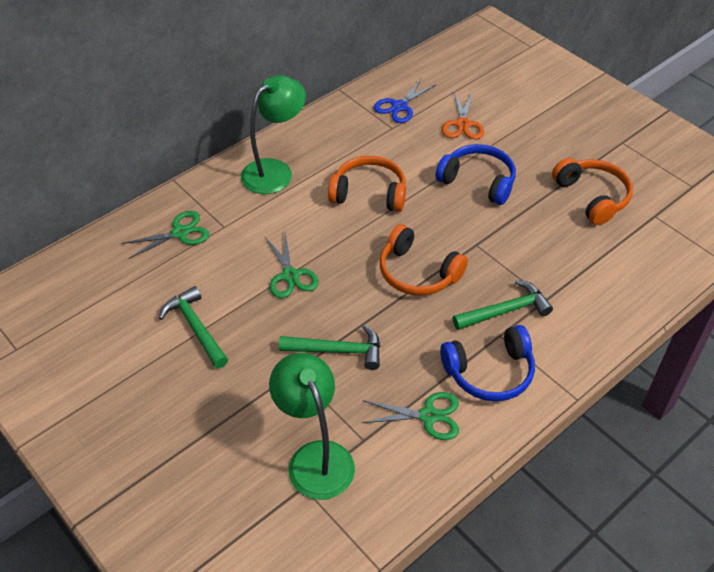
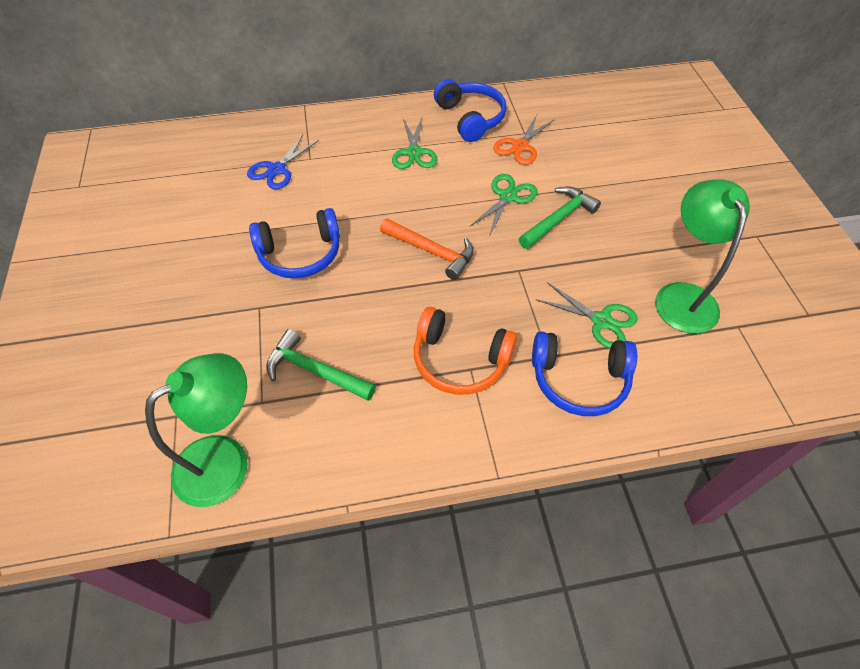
blue headphones: 2 -> 3
green hammer: 3 -> 2
orange hammer: 0 -> 1
orange headphones: 3 -> 1

